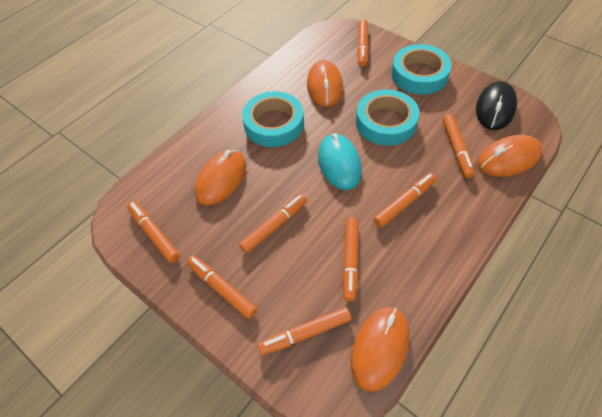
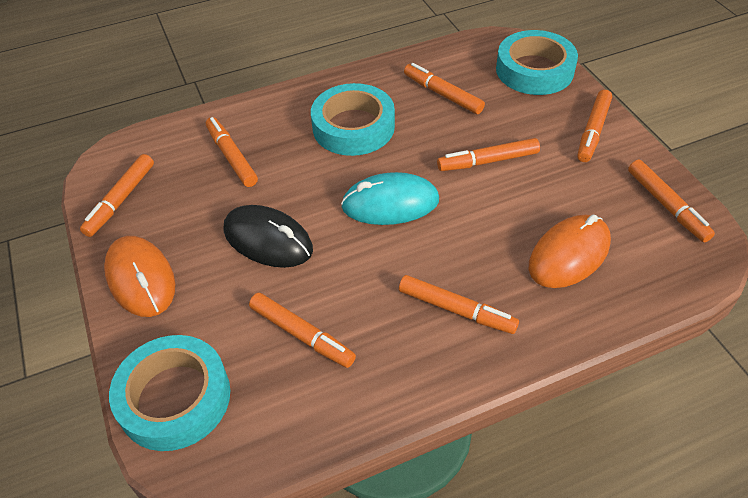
orange mouse: 4 -> 2

